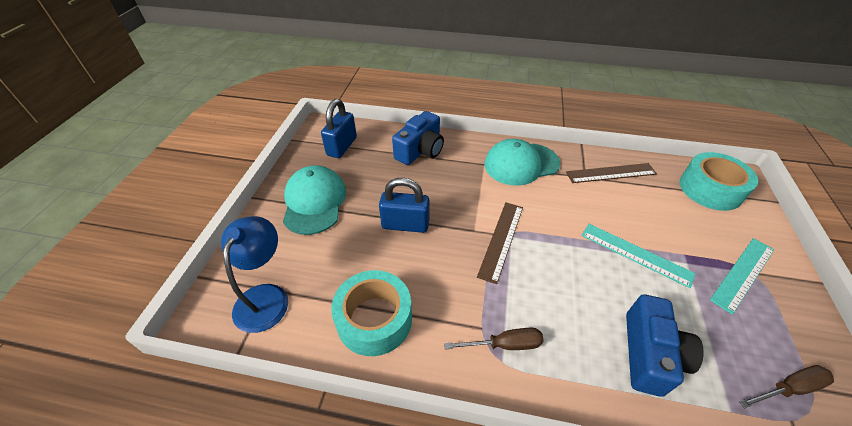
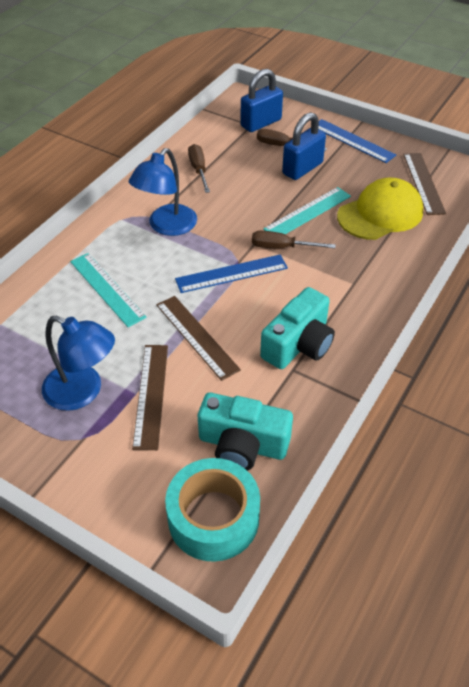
blue camera: 2 -> 0
blue lamp: 1 -> 2
blue ruler: 0 -> 2
brown ruler: 2 -> 3
brown screwdriver: 2 -> 3
turquoise camera: 0 -> 2
turquoise cap: 2 -> 0
turquoise tape: 2 -> 1
yellow cap: 0 -> 1

